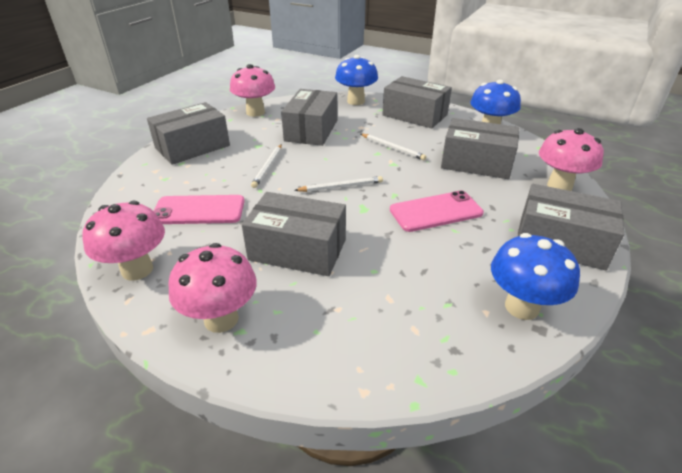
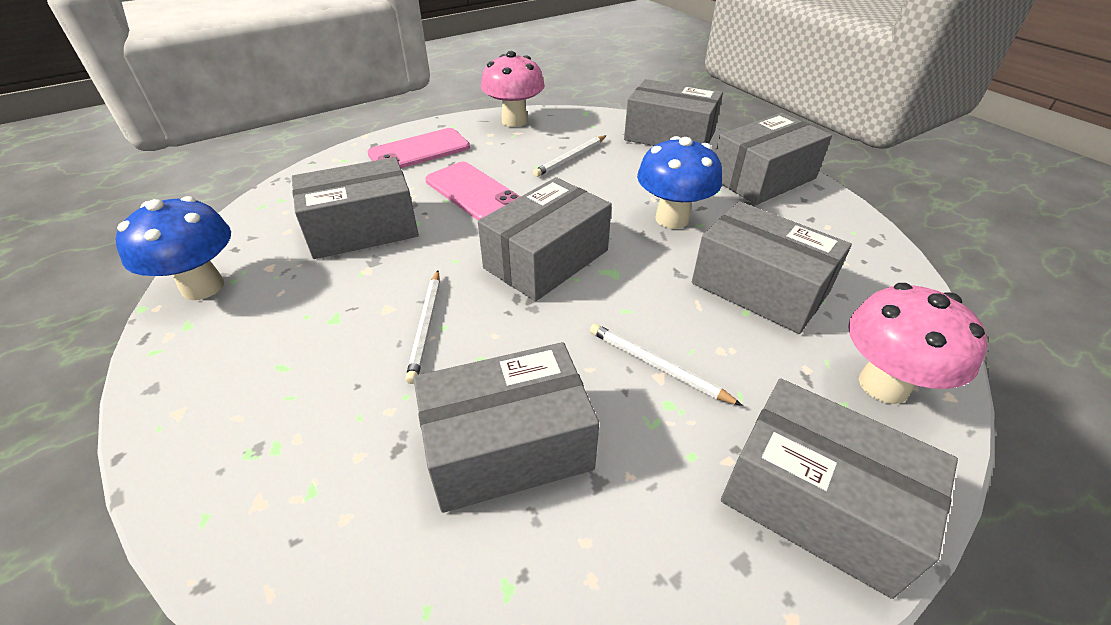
blue mushroom: 3 -> 2
grey box: 6 -> 7
pink mushroom: 4 -> 2

